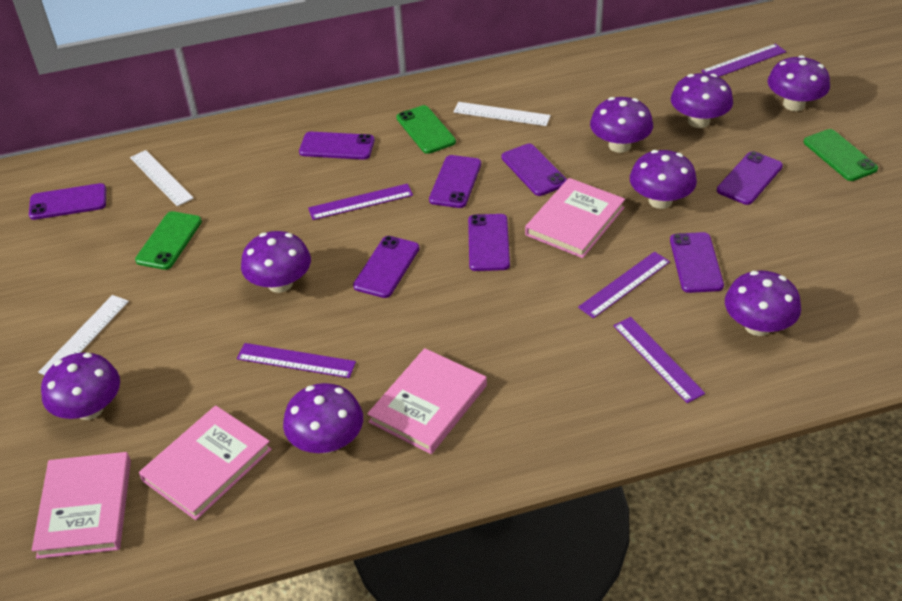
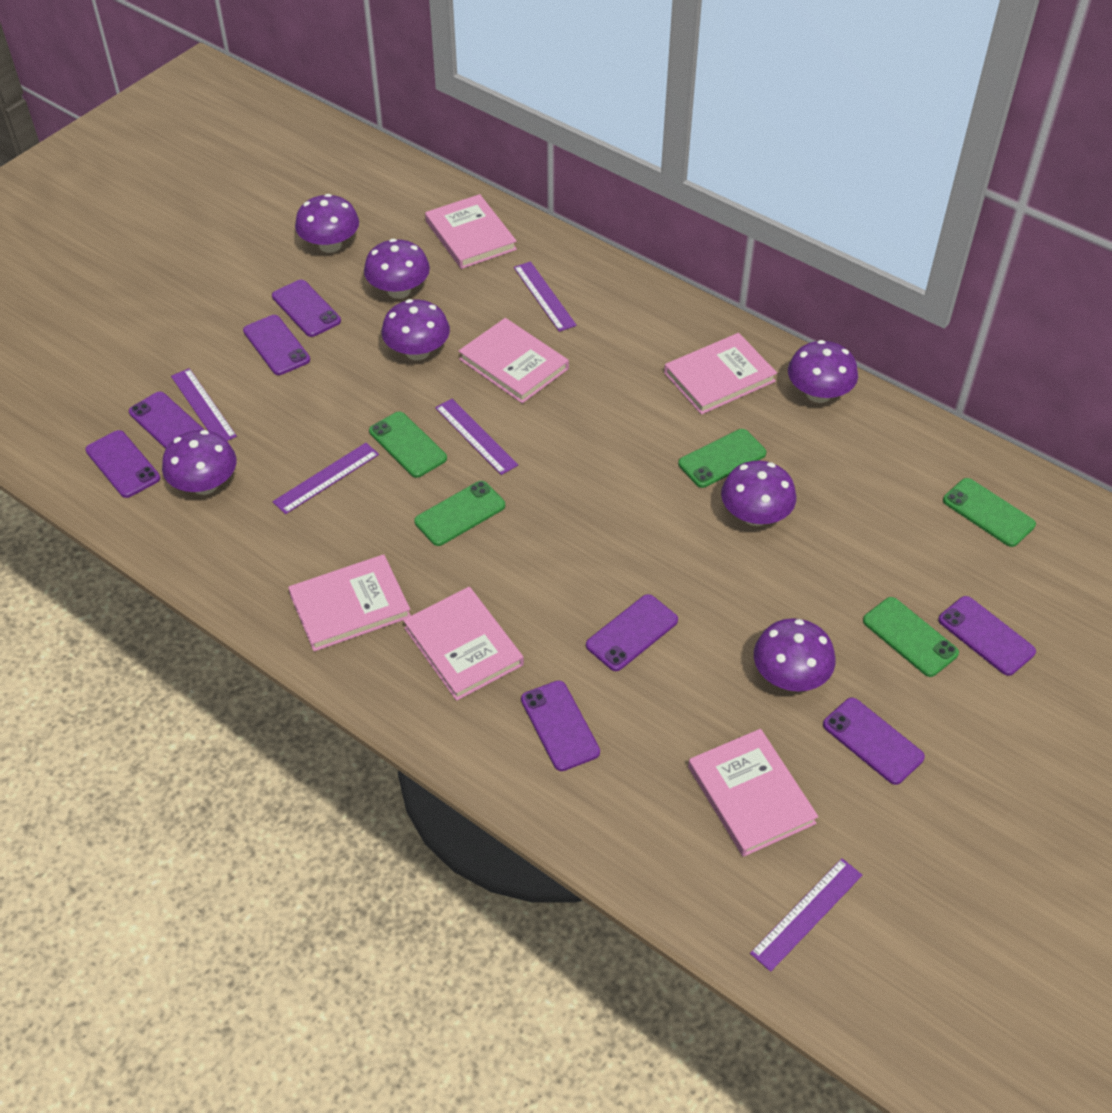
green phone: 3 -> 5
pink book: 4 -> 6
purple mushroom: 8 -> 7
white ruler: 3 -> 0

